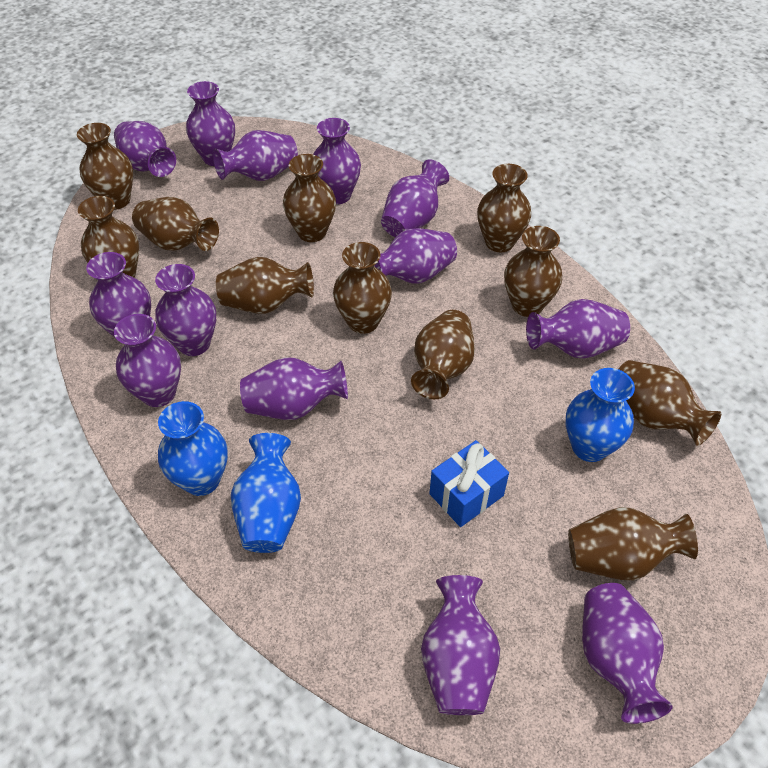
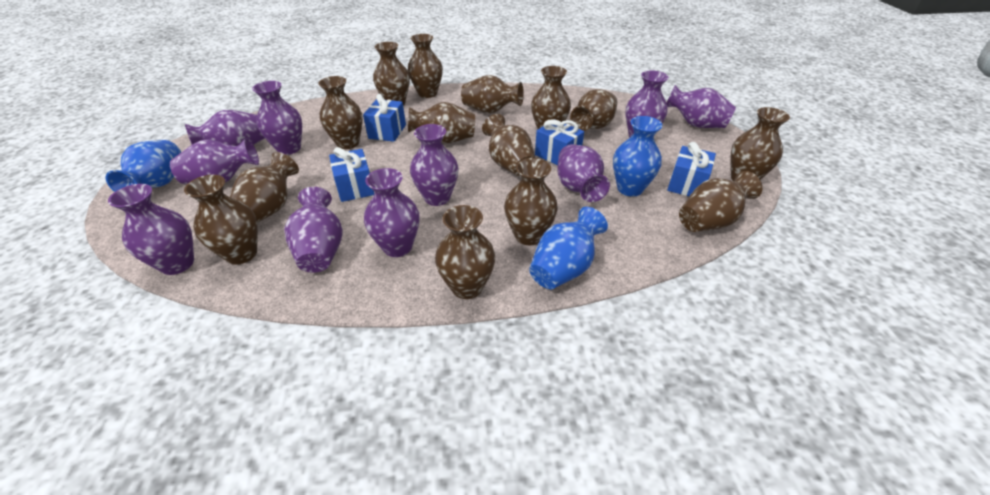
blue gift: 1 -> 4
brown vase: 11 -> 14
purple vase: 13 -> 10

